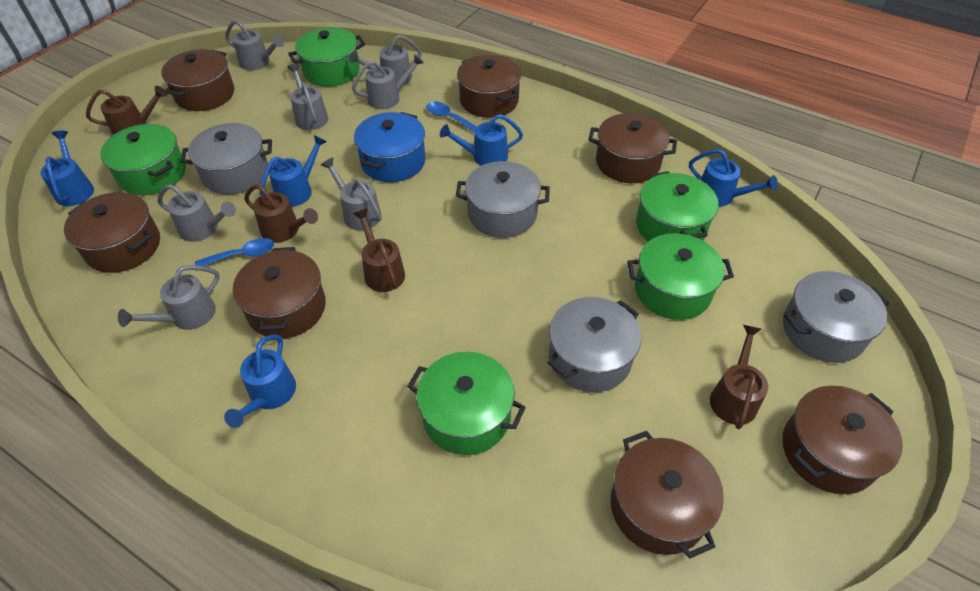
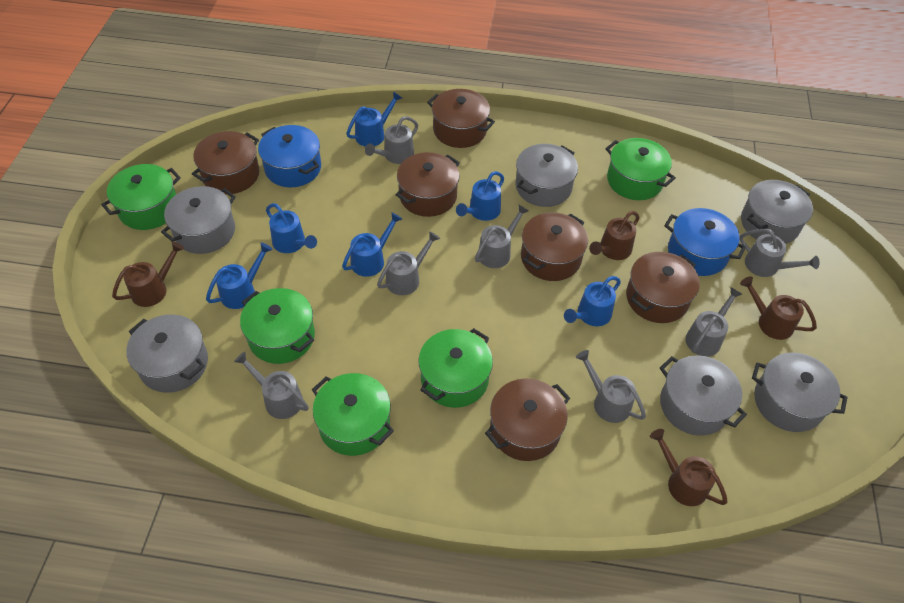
blue pot: 1 -> 2
blue spoon: 2 -> 0
blue watering can: 5 -> 6
brown pot: 7 -> 6
grey pot: 4 -> 6

